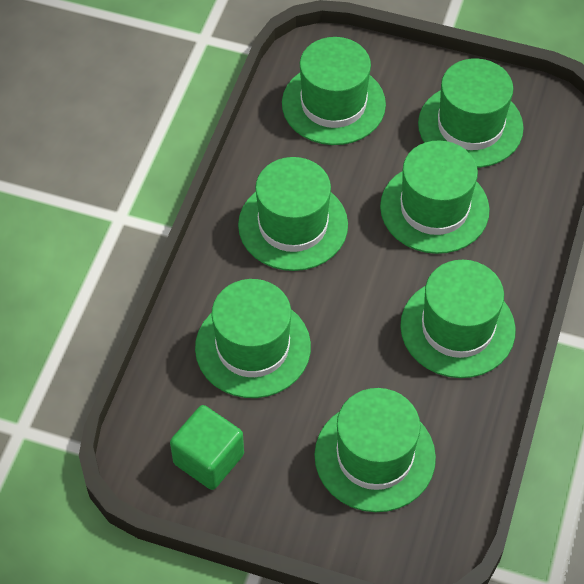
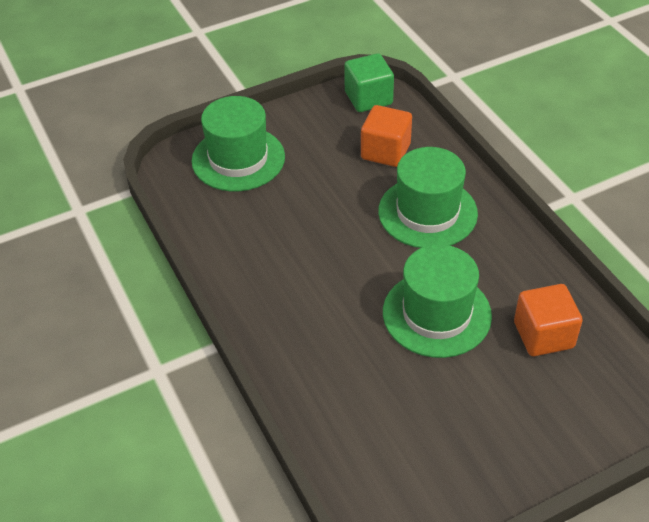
green hat: 7 -> 3
orange cube: 0 -> 2

